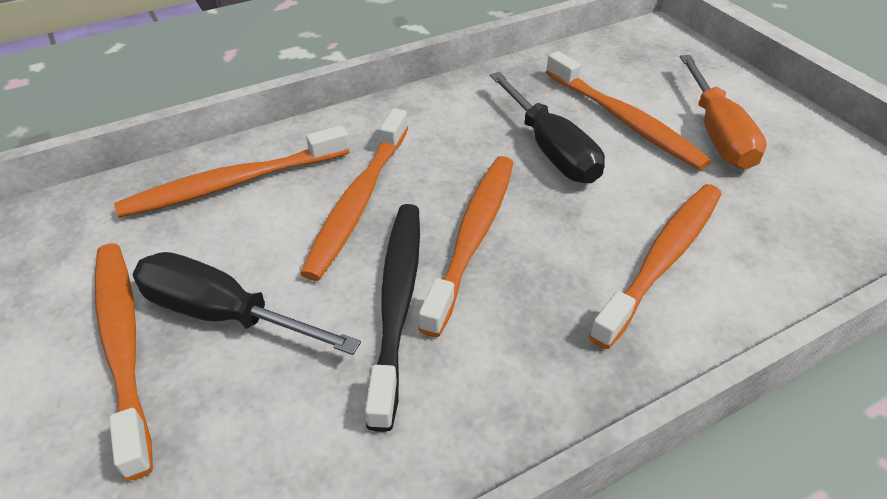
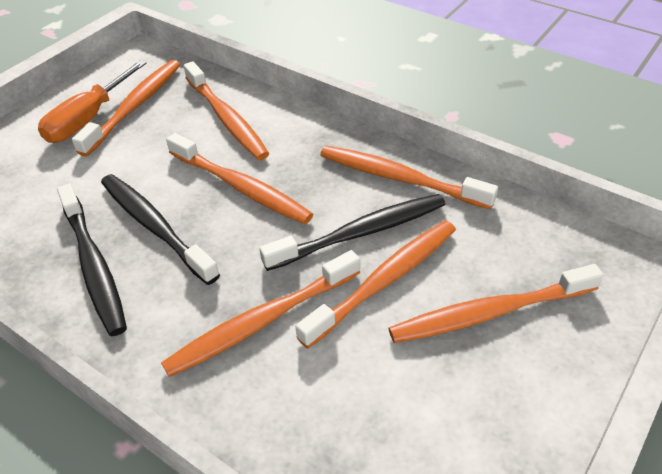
black screwdriver: 2 -> 0
black toothbrush: 1 -> 3
orange toothbrush: 6 -> 7

